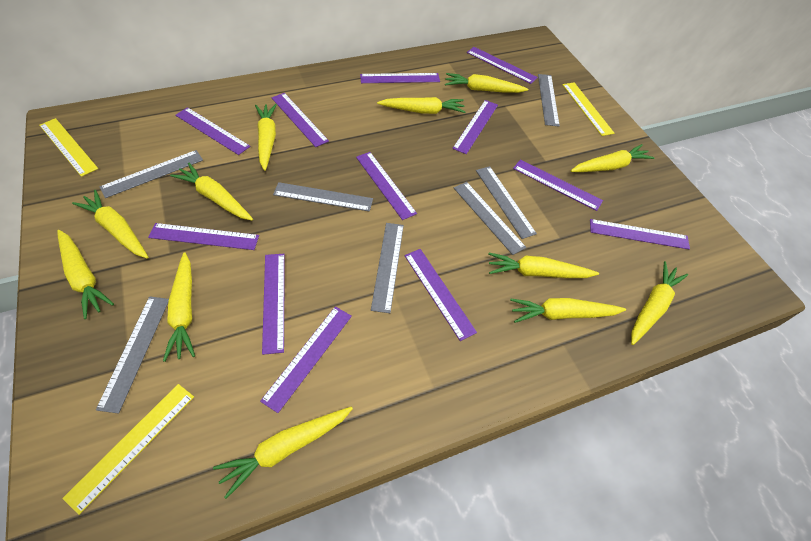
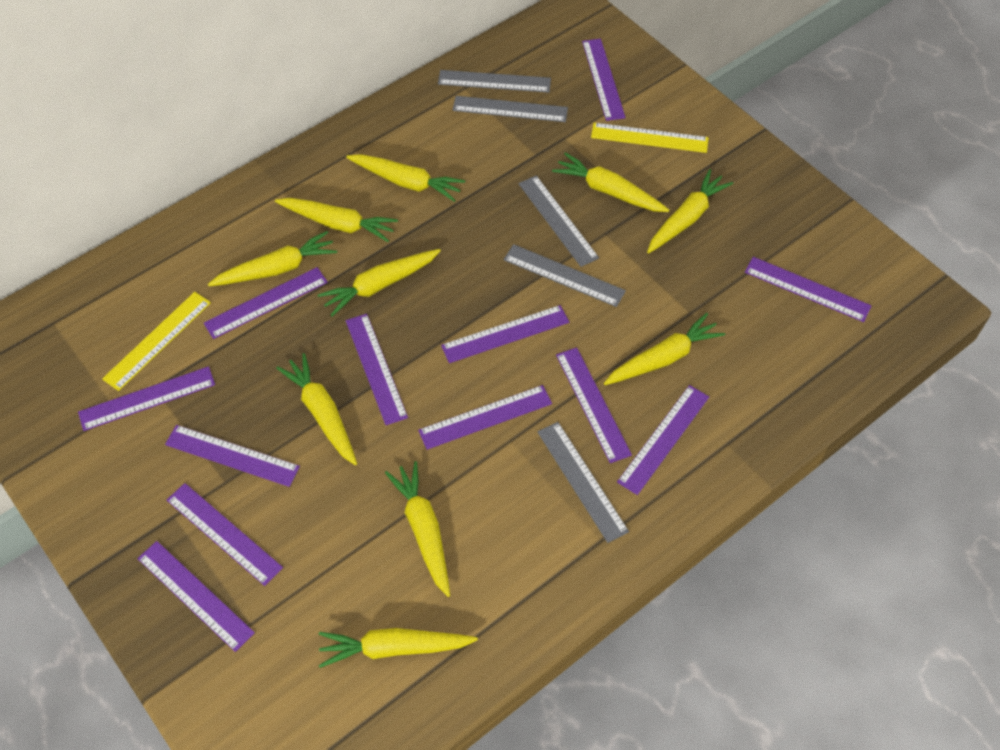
grey ruler: 7 -> 5
yellow carrot: 12 -> 10
yellow ruler: 3 -> 2

